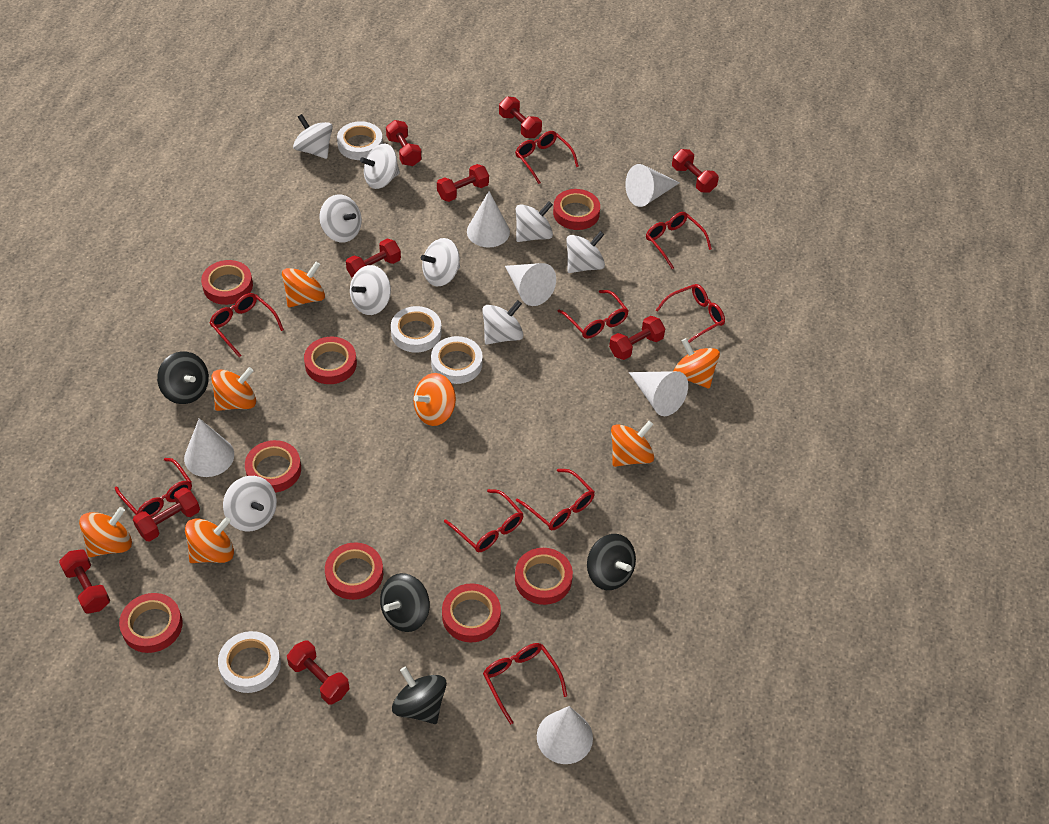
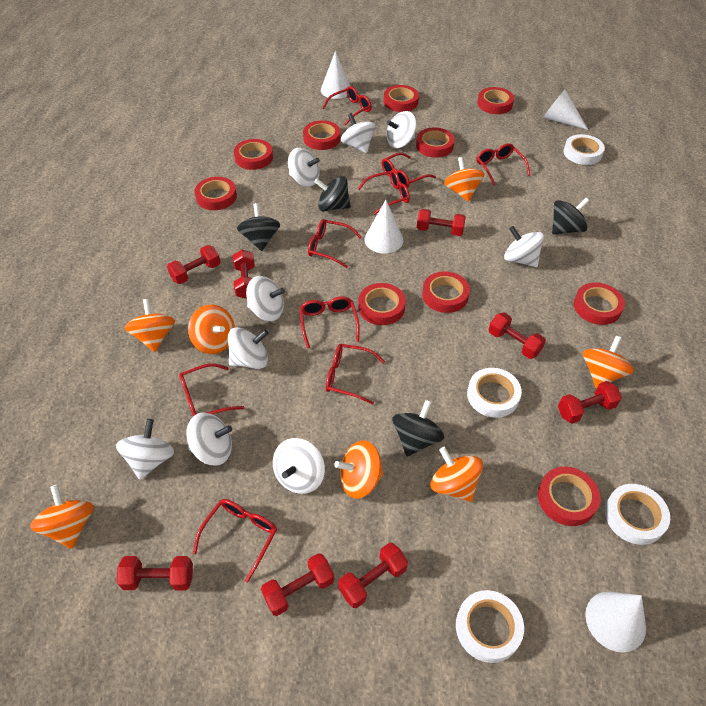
red dumbbell: 9 -> 8
red tape: 8 -> 10
white cone: 6 -> 4

